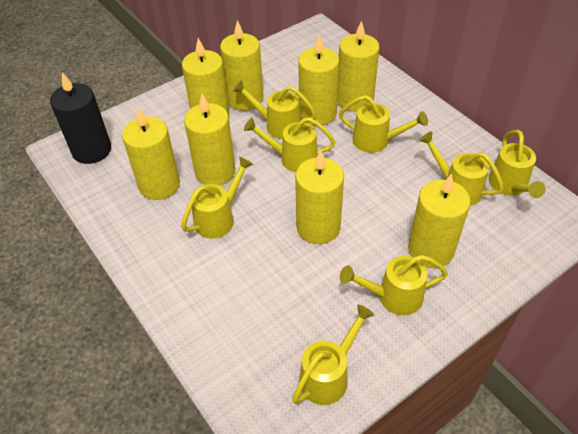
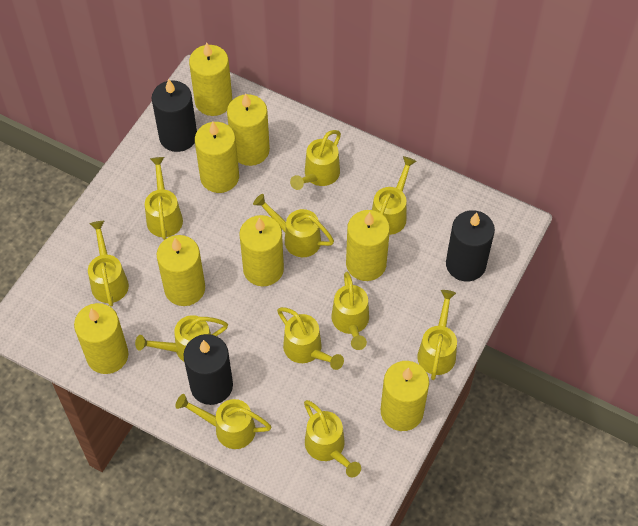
black candle: 1 -> 3
yellow watering can: 8 -> 11

